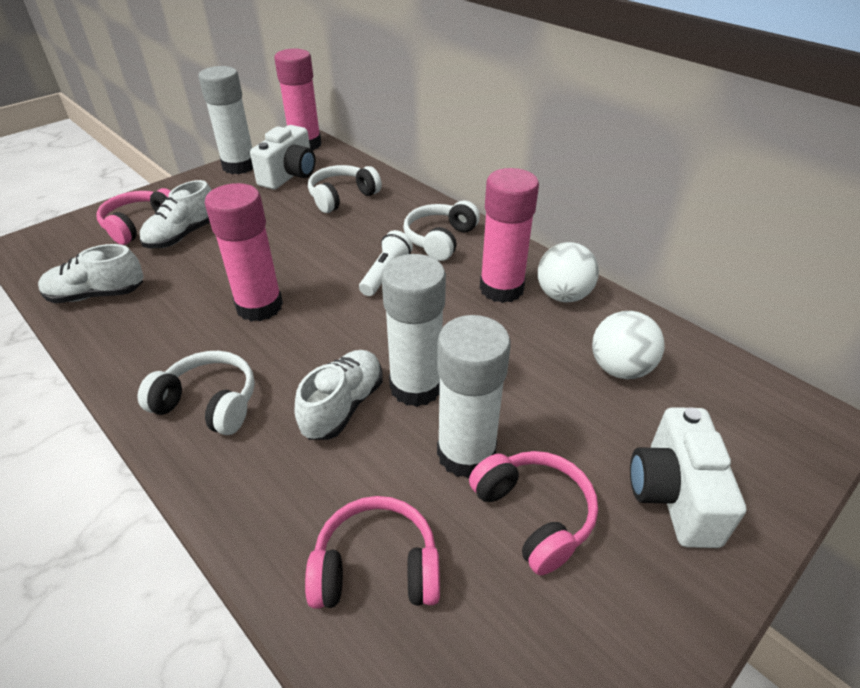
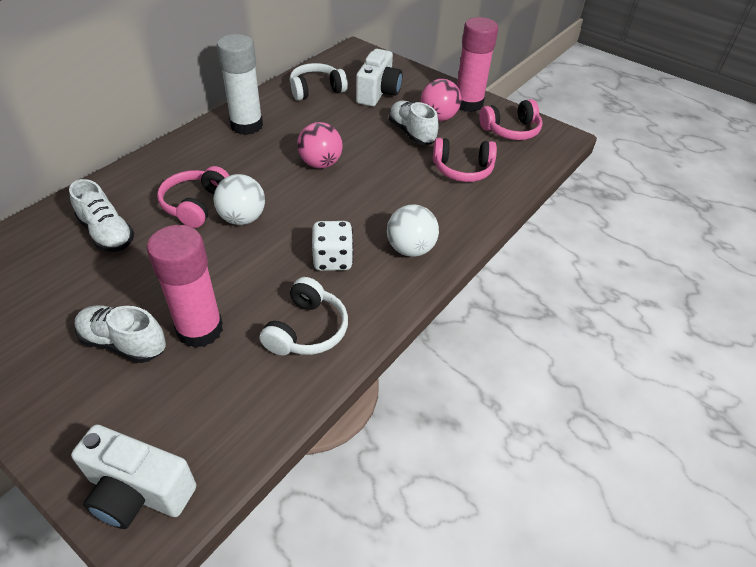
pink ball: 0 -> 2
pink glue stick: 3 -> 2
white dice: 0 -> 1
white flashlight: 1 -> 0
white glue stick: 3 -> 1
white headphones: 3 -> 2

